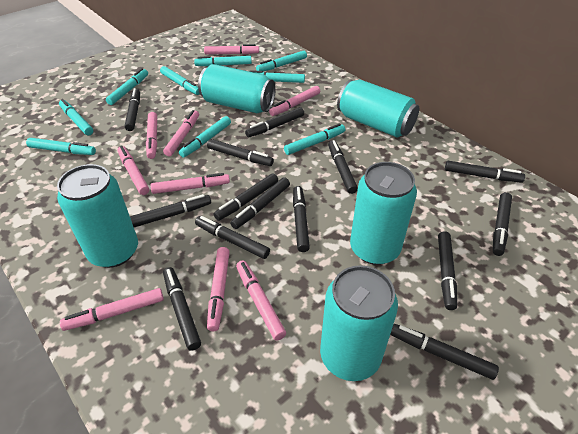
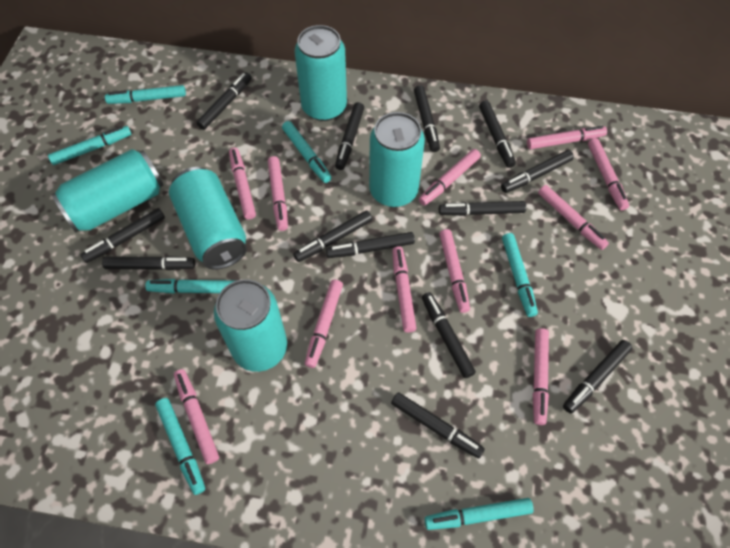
black marker: 14 -> 13
pink marker: 9 -> 11
turquoise marker: 9 -> 7

